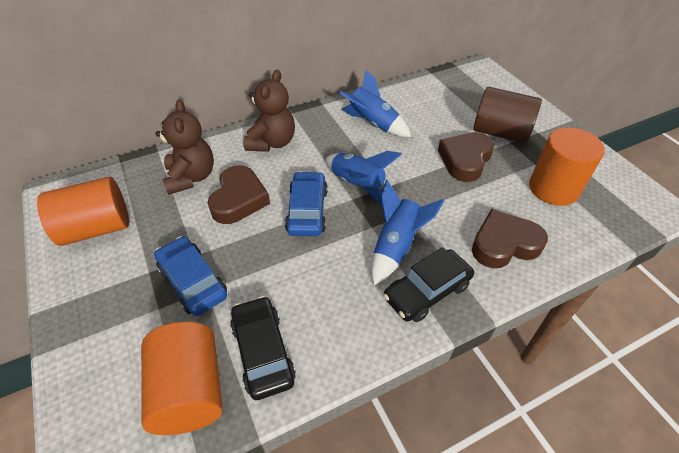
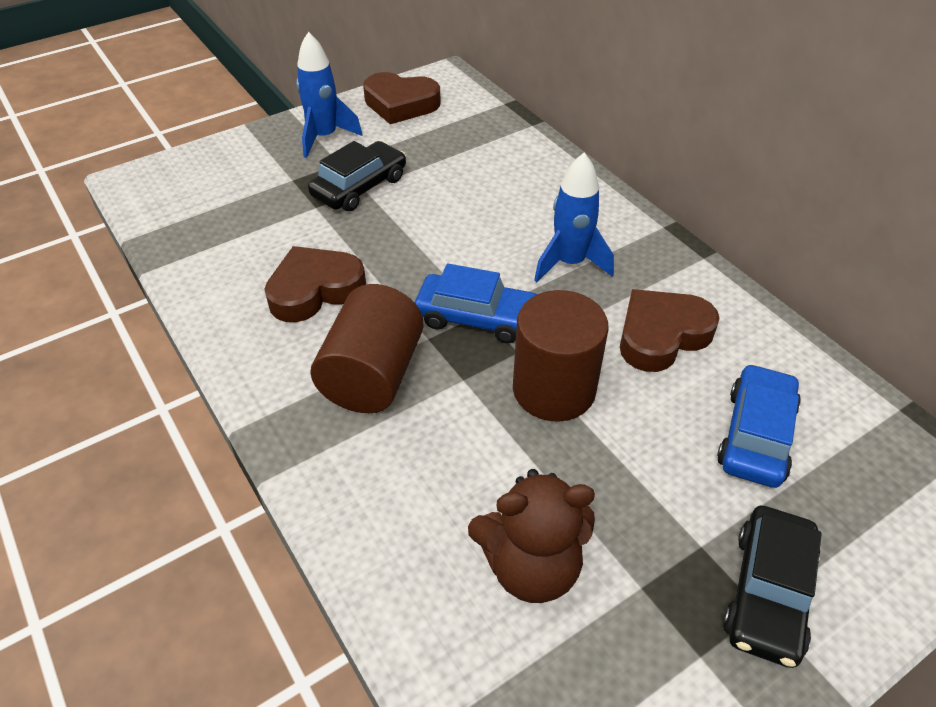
blue rocket: 3 -> 2
brown cylinder: 1 -> 2
brown teddy bear: 2 -> 1
orange cylinder: 3 -> 0

